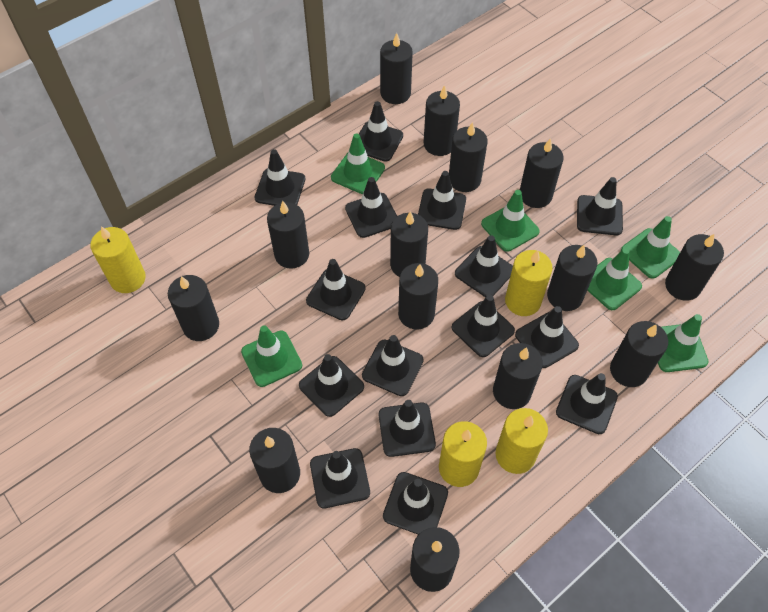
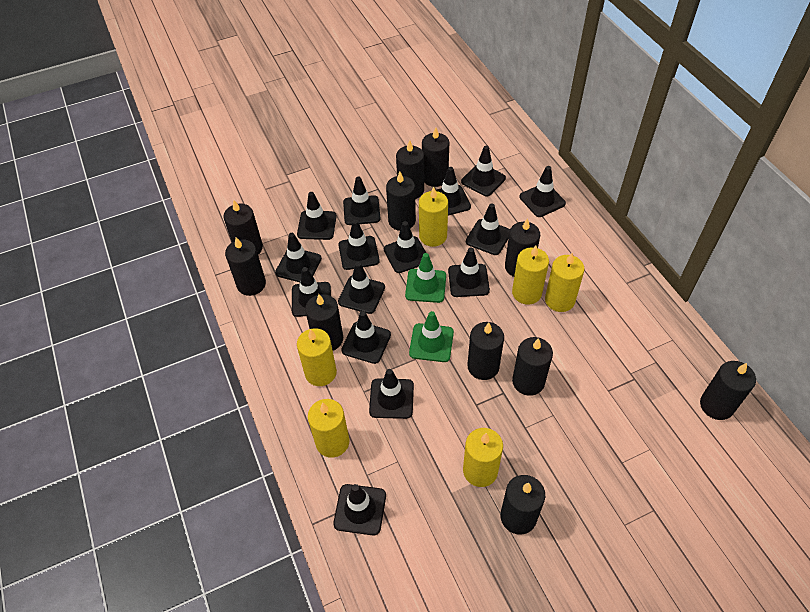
black candle: 14 -> 11
green traffic cone: 6 -> 2
yellow candle: 4 -> 6

